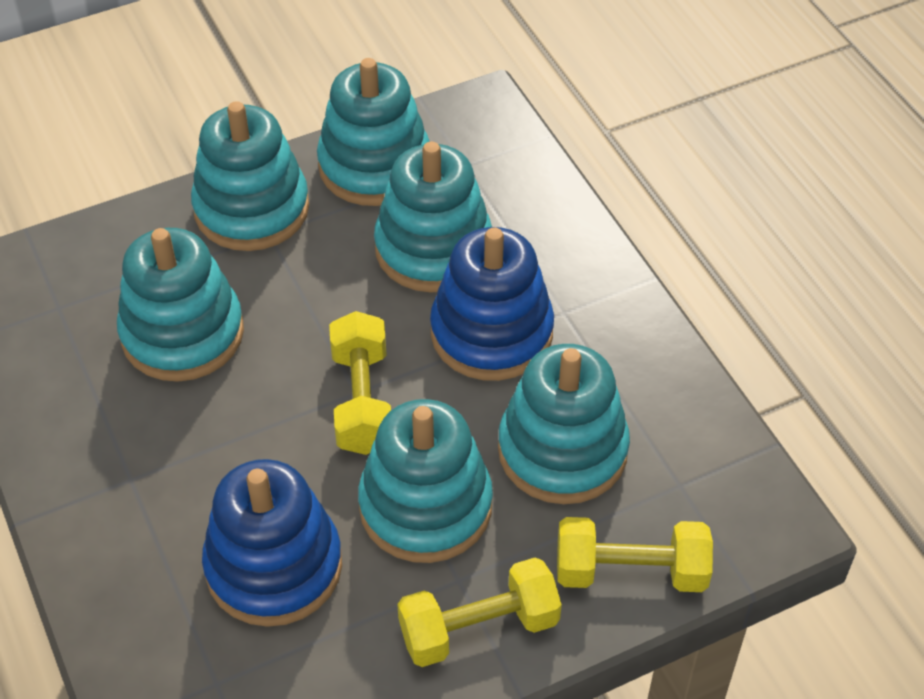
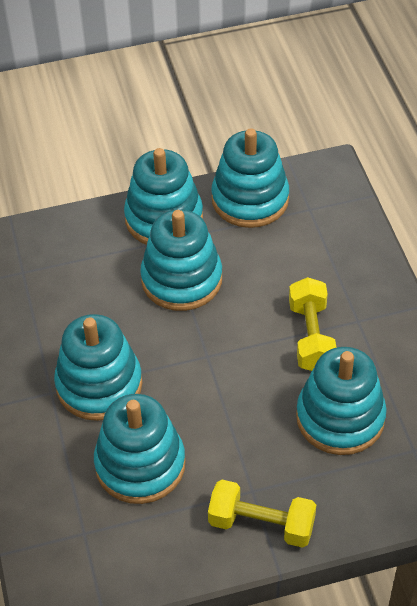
blue stacking toy: 2 -> 0
yellow dumbbell: 3 -> 2

